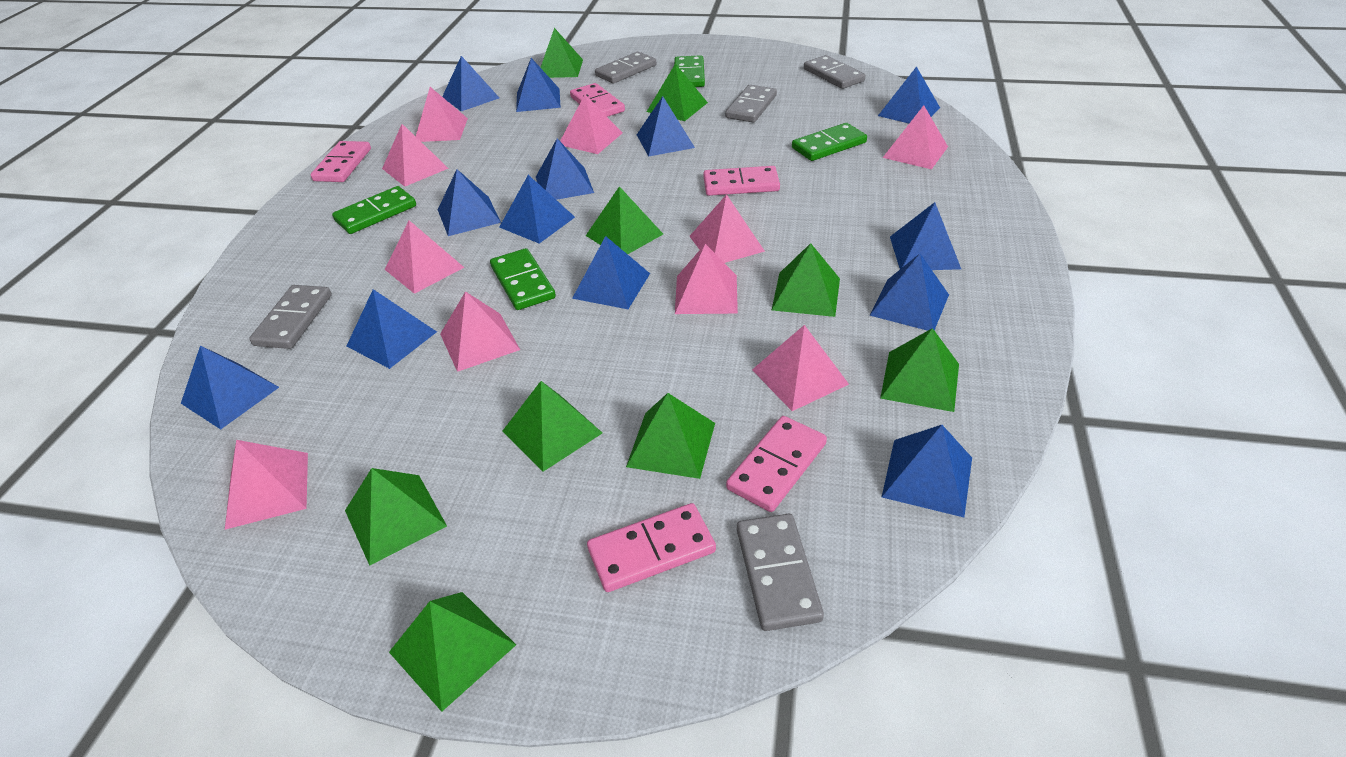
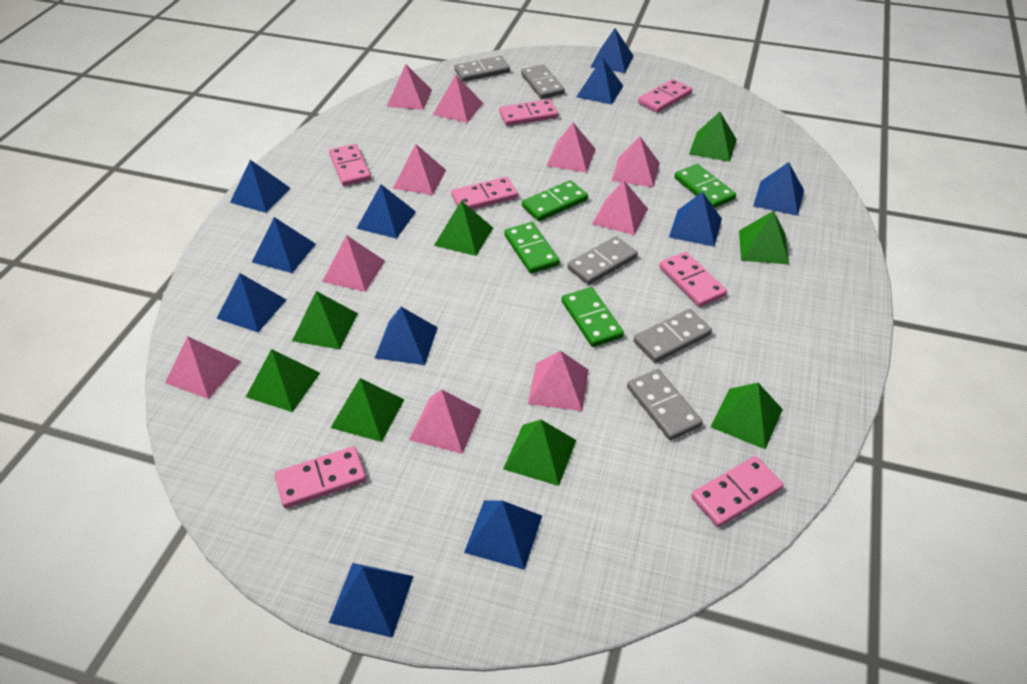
blue pyramid: 13 -> 11
green pyramid: 9 -> 8
pink domino: 5 -> 7

